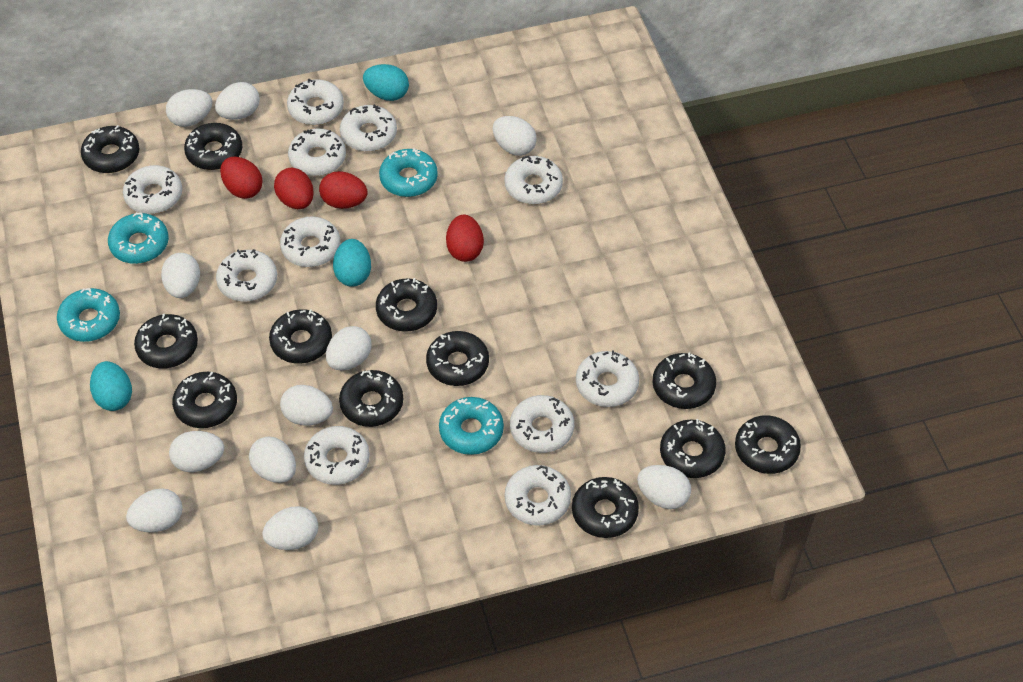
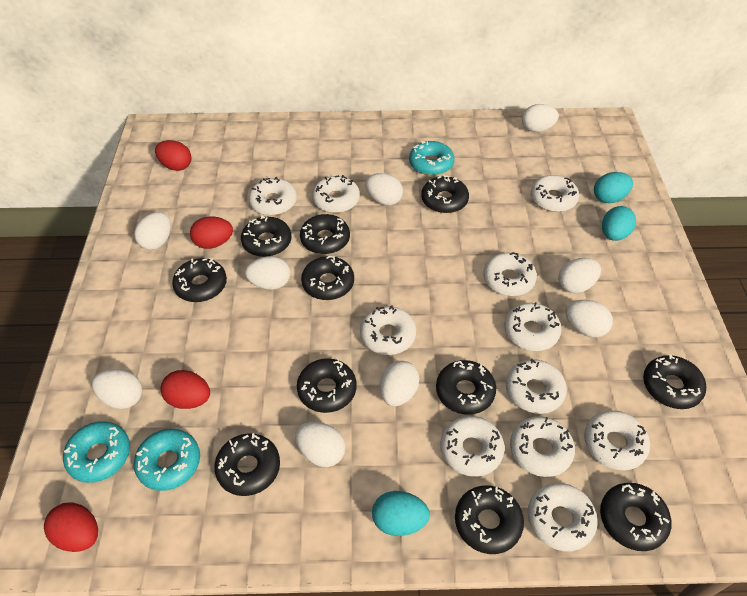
black donut: 12 -> 11
turquoise donut: 4 -> 3
white egg: 11 -> 9

